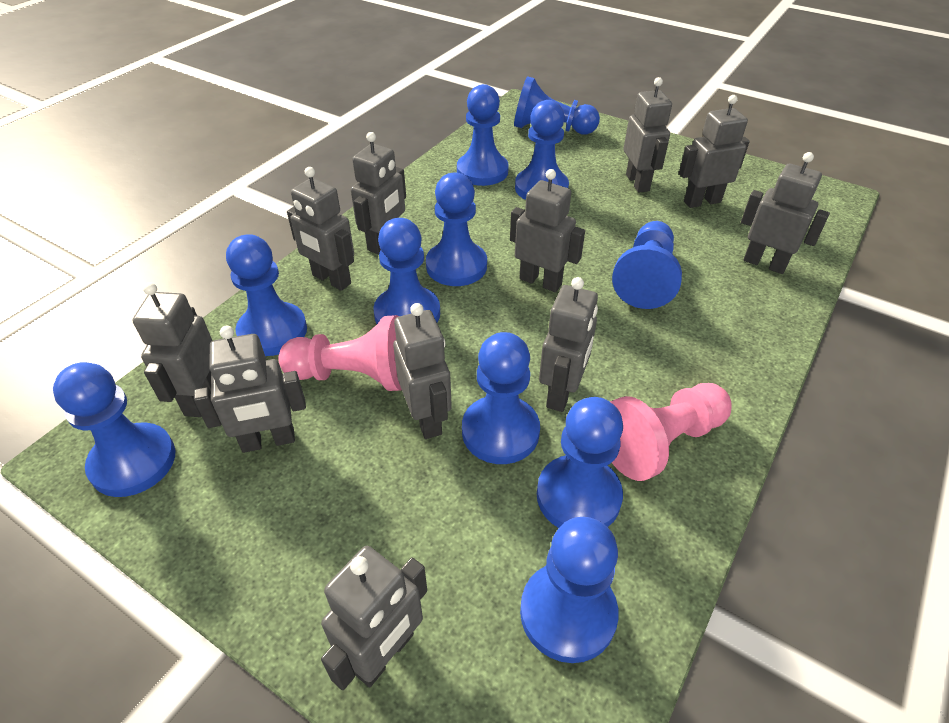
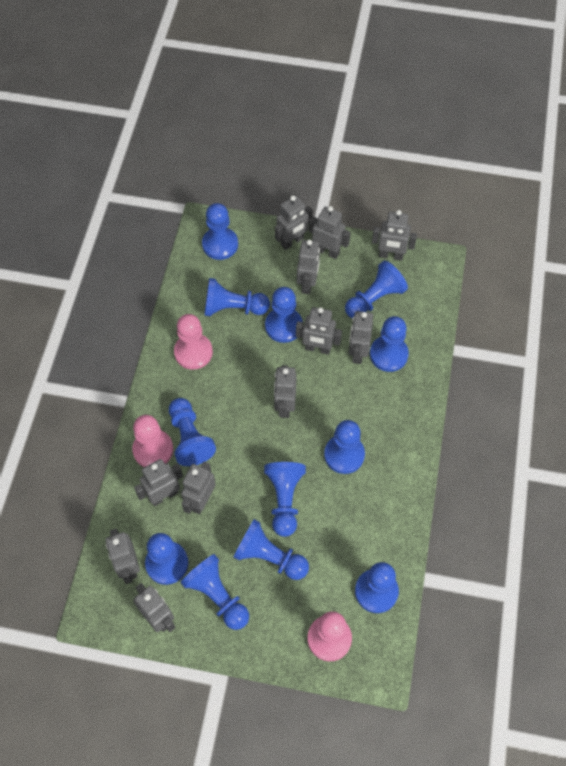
blue pawn: 11 -> 12
pink pawn: 2 -> 3

